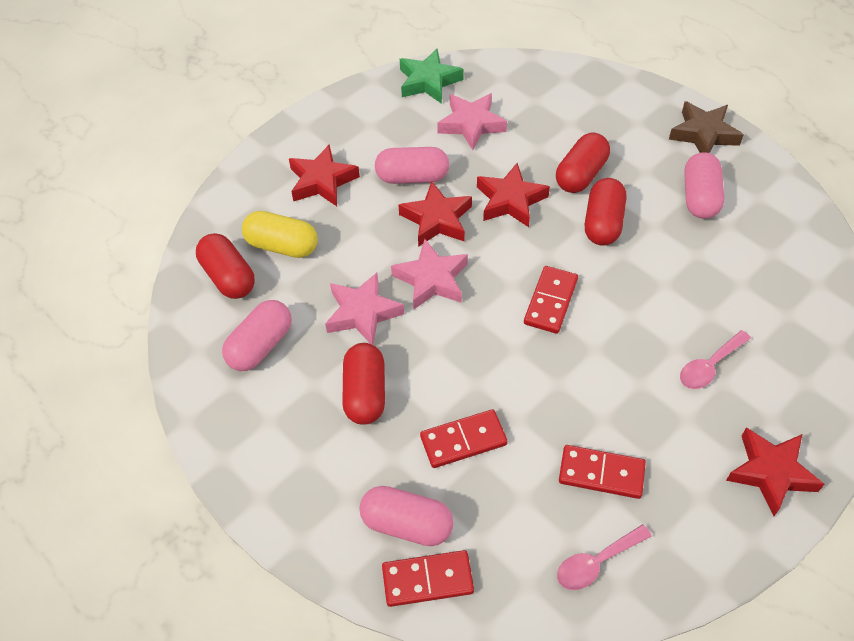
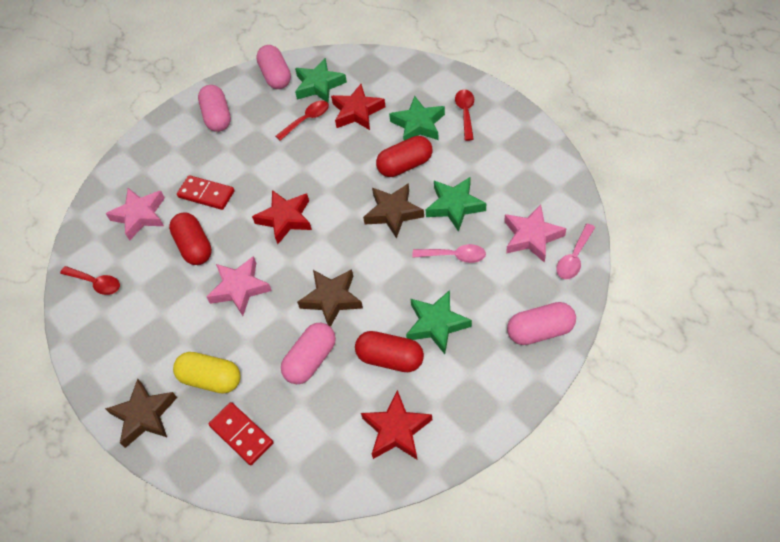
brown star: 1 -> 3
green star: 1 -> 4
red capsule: 4 -> 3
red domino: 4 -> 2
red spoon: 0 -> 3
red star: 4 -> 3

